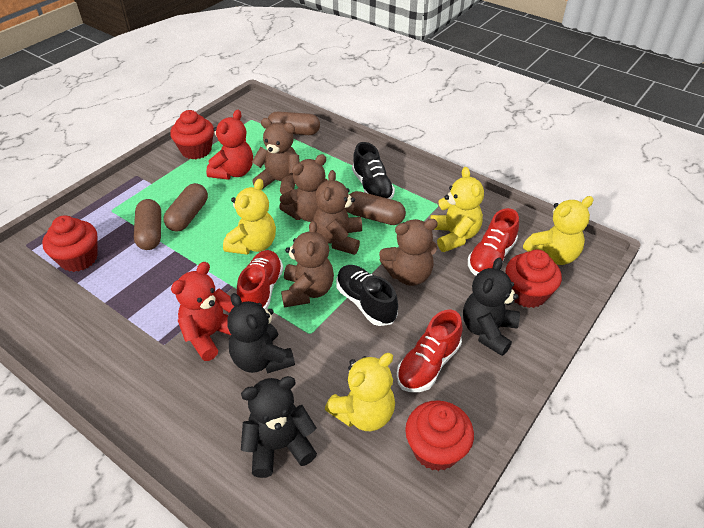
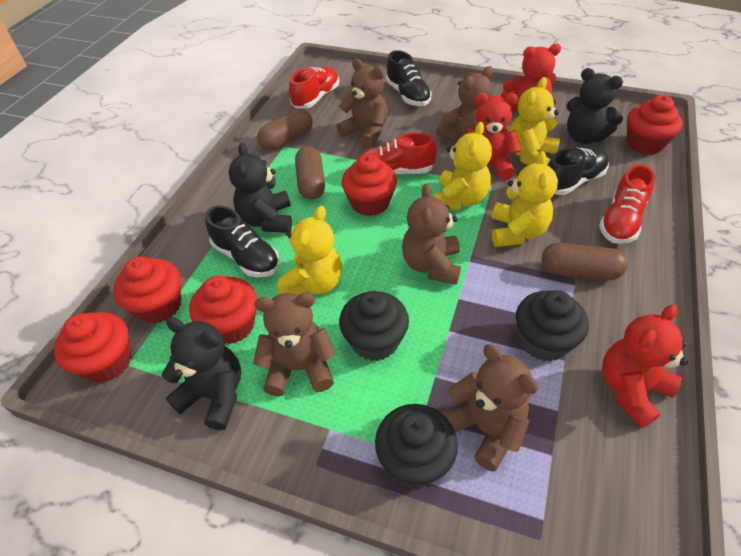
black cupcake: 0 -> 3
black shoe: 2 -> 3
brown capsule: 4 -> 3
red cupcake: 4 -> 5
red teddy bear: 2 -> 3

